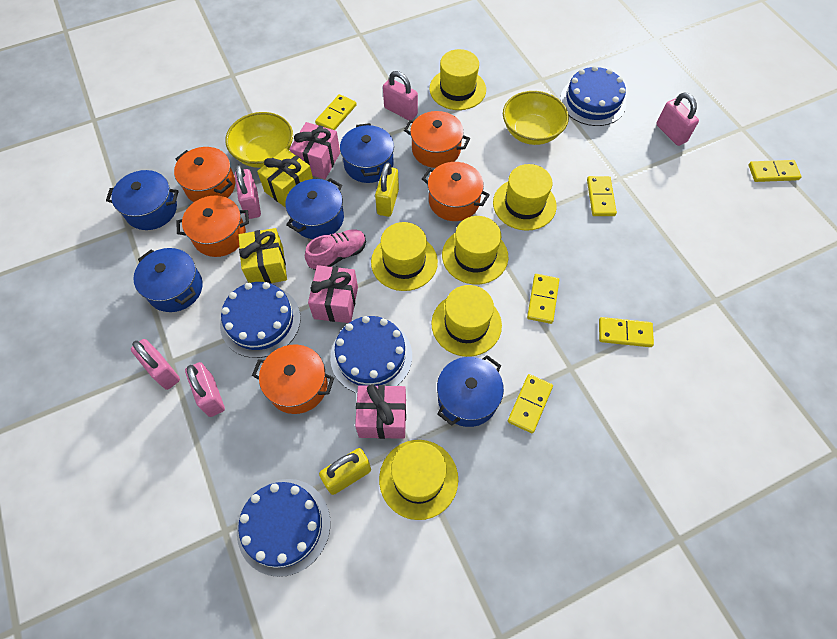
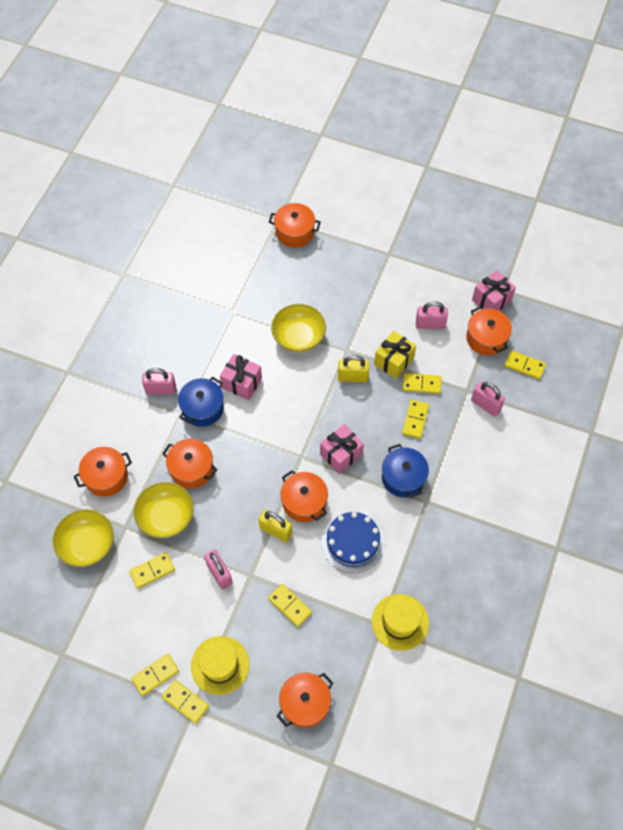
blue cake: 4 -> 1
blue pot: 5 -> 2
orange pot: 5 -> 6
pink padlock: 5 -> 4
pink shoe: 1 -> 0
yellow bowl: 2 -> 3
yellow domino: 6 -> 7
yellow gift: 2 -> 1
yellow hat: 6 -> 2

